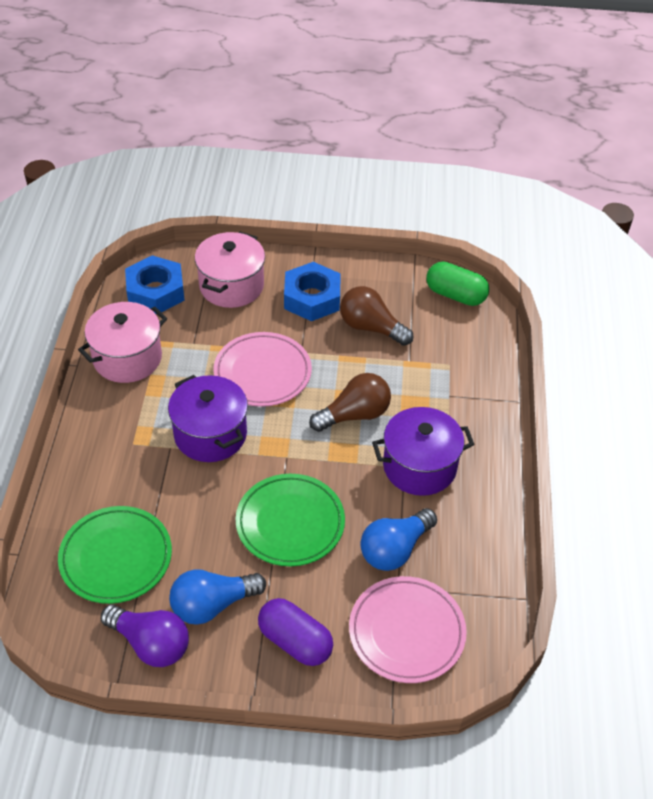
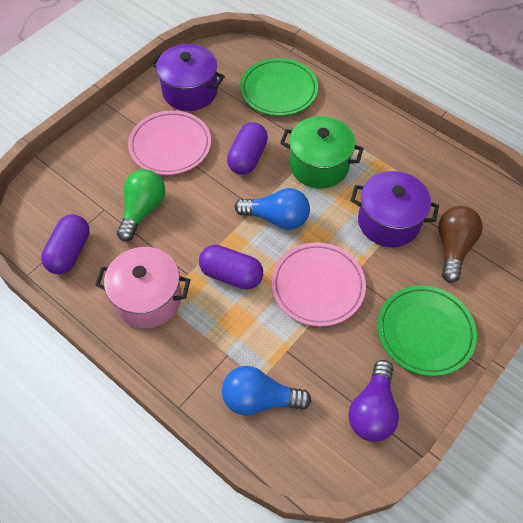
blue nut: 2 -> 0
brown light bulb: 2 -> 1
green capsule: 1 -> 0
green light bulb: 0 -> 1
green pot: 0 -> 1
pink pot: 2 -> 1
purple capsule: 1 -> 3

